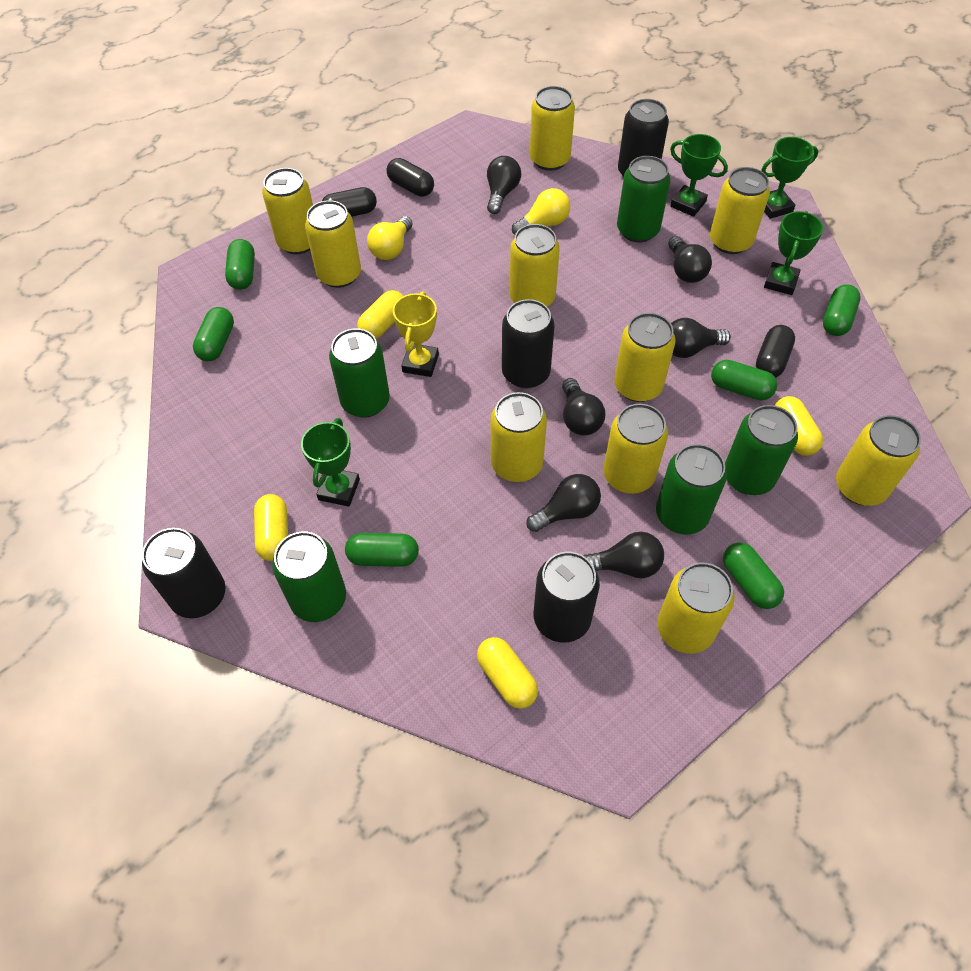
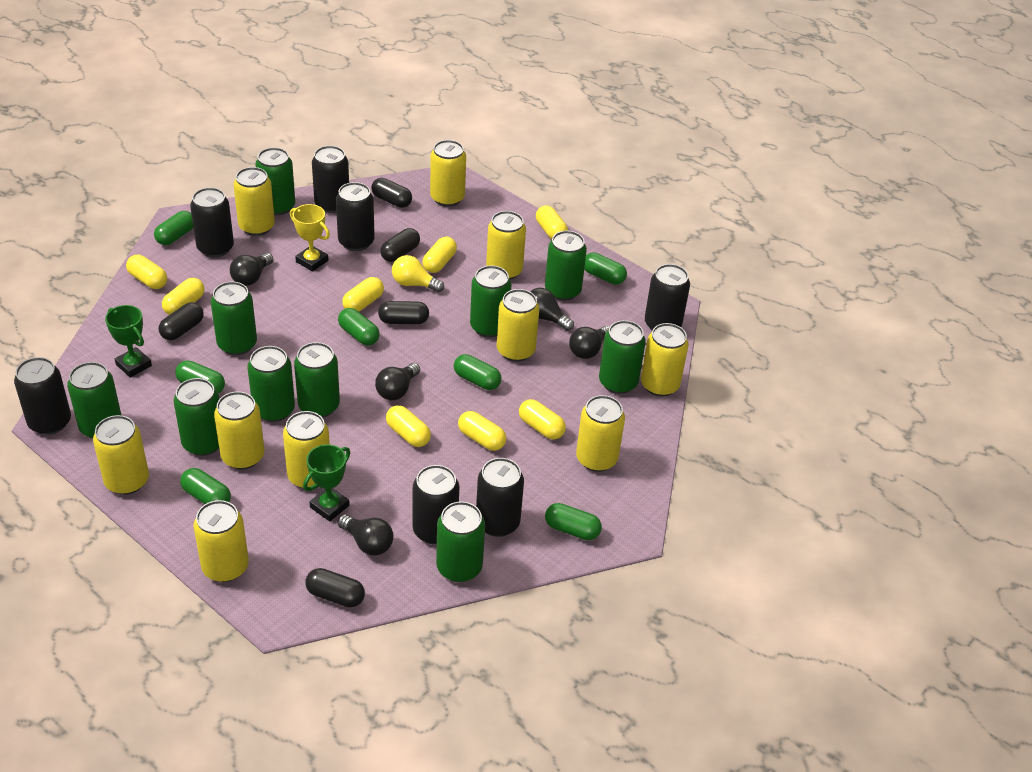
black can: 4 -> 7
black capsule: 3 -> 5
black light bulb: 6 -> 5
green can: 5 -> 10
green capsule: 6 -> 7
green trophy: 4 -> 2
yellow capsule: 4 -> 8
yellow light bulb: 2 -> 1

